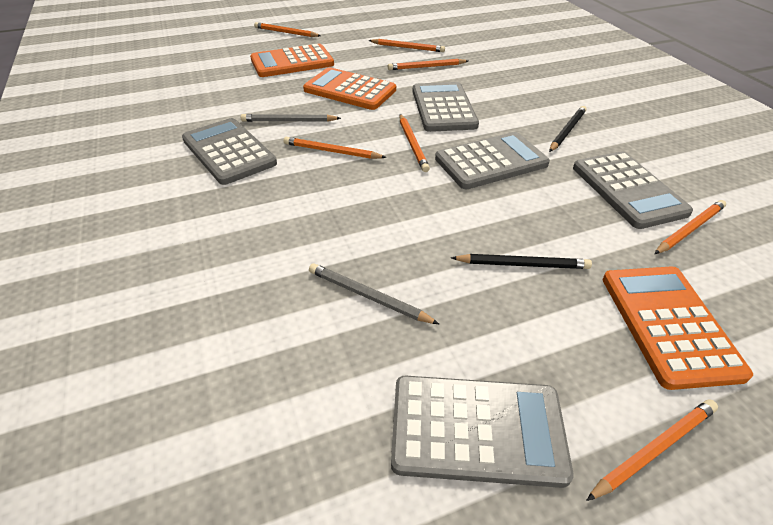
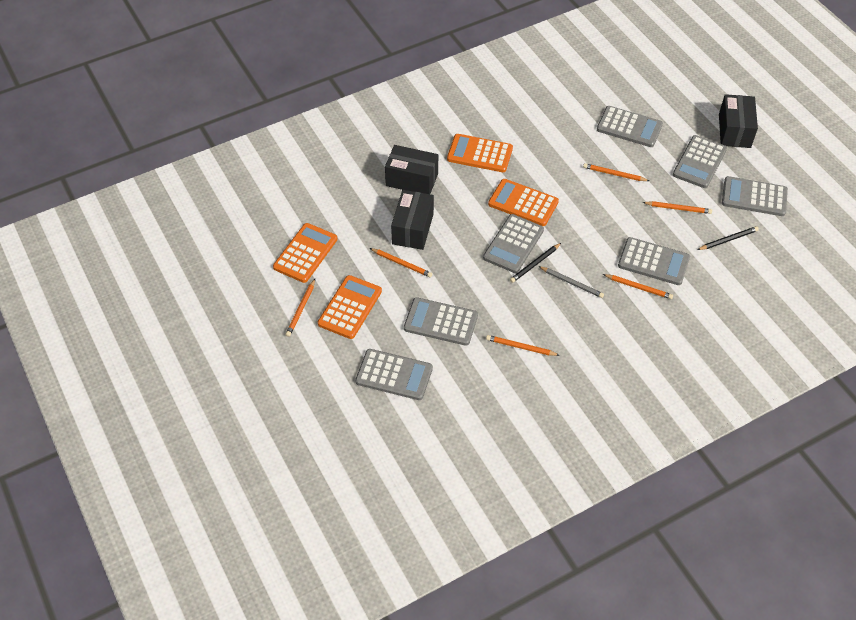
black box: 0 -> 3
grey calculator: 5 -> 7
grey pencil: 2 -> 1
orange calculator: 3 -> 4
orange pencil: 7 -> 6

